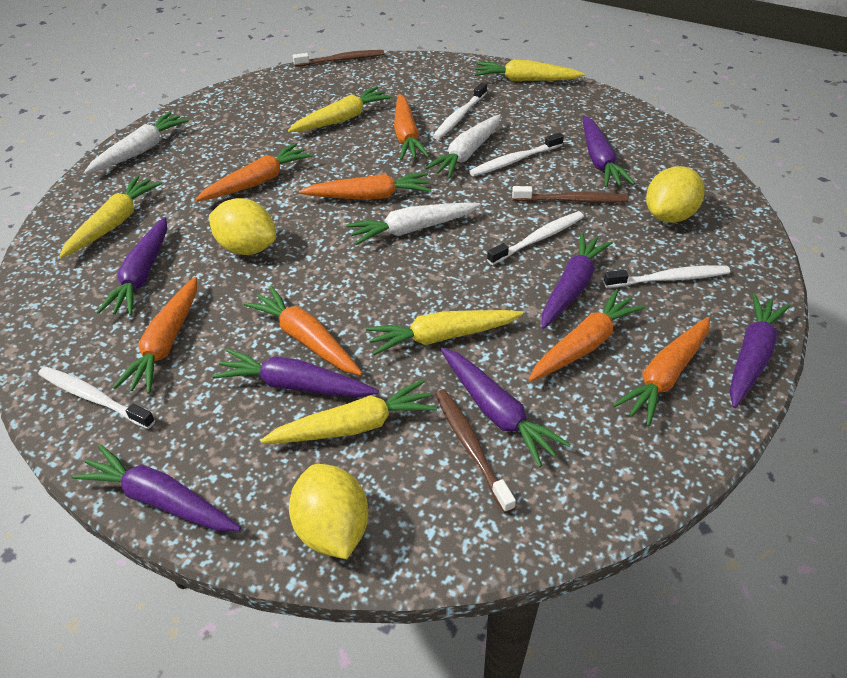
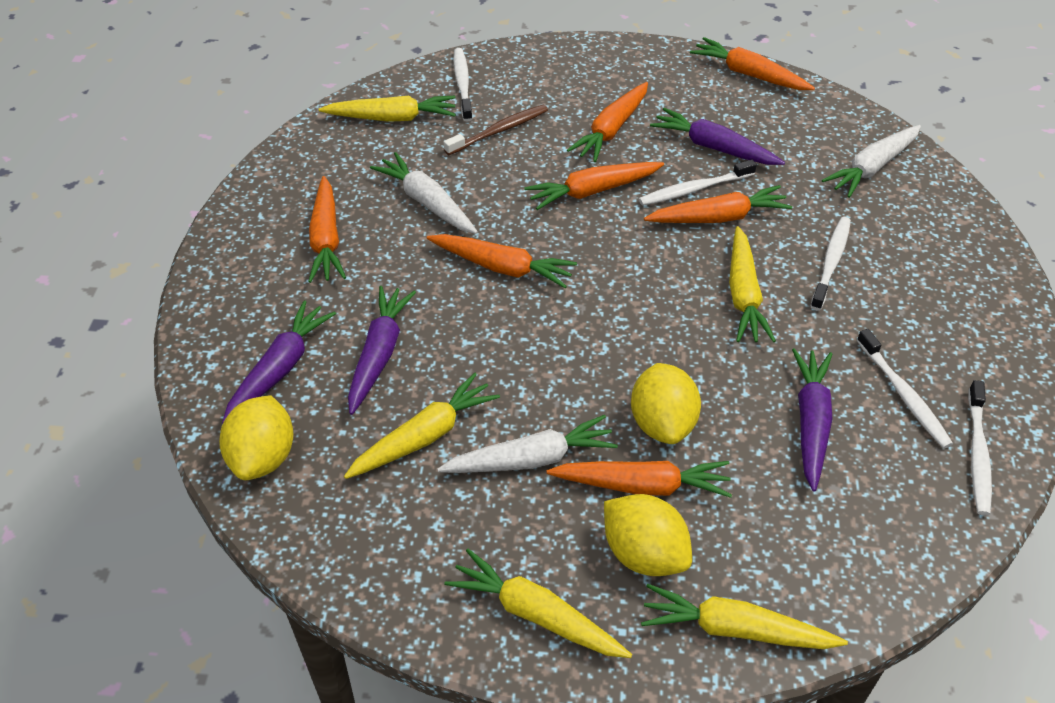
brown toothbrush: 3 -> 1
purple carrot: 7 -> 4

